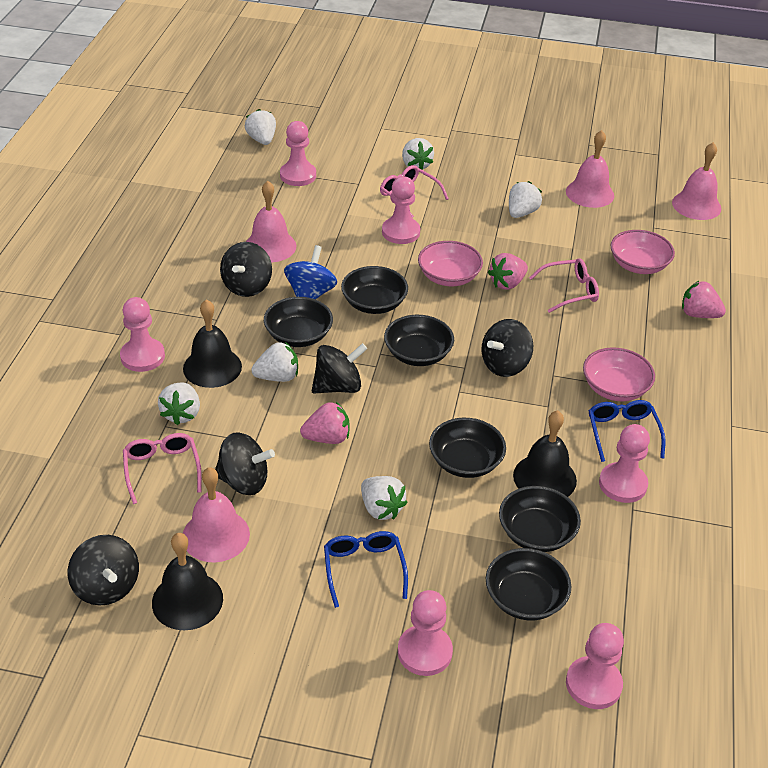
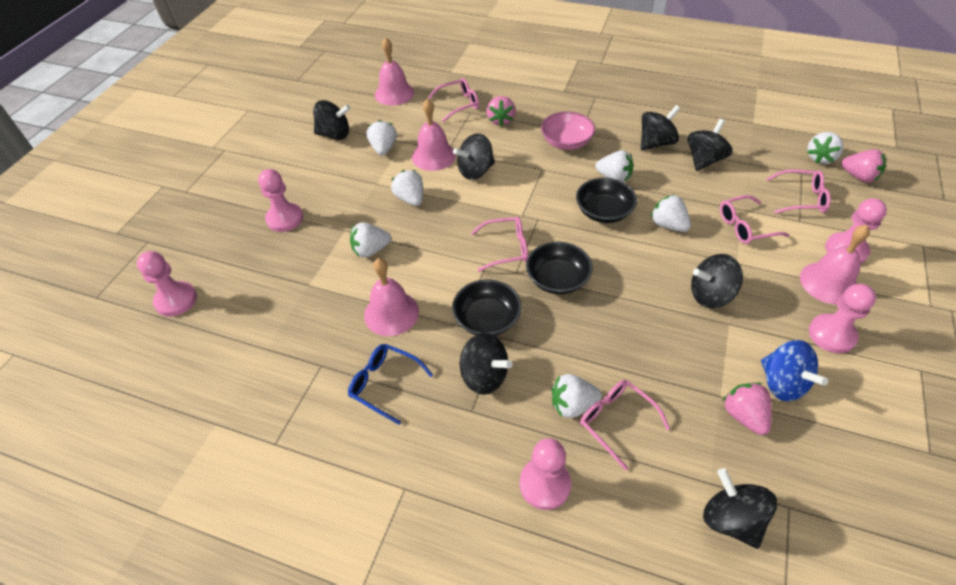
black bell: 3 -> 0
black bowl: 6 -> 3
black spinning top: 5 -> 7
blue glasses: 2 -> 1
pink bowl: 3 -> 1
pink glasses: 3 -> 5
pink pawn: 6 -> 5
white strawberry: 6 -> 7

